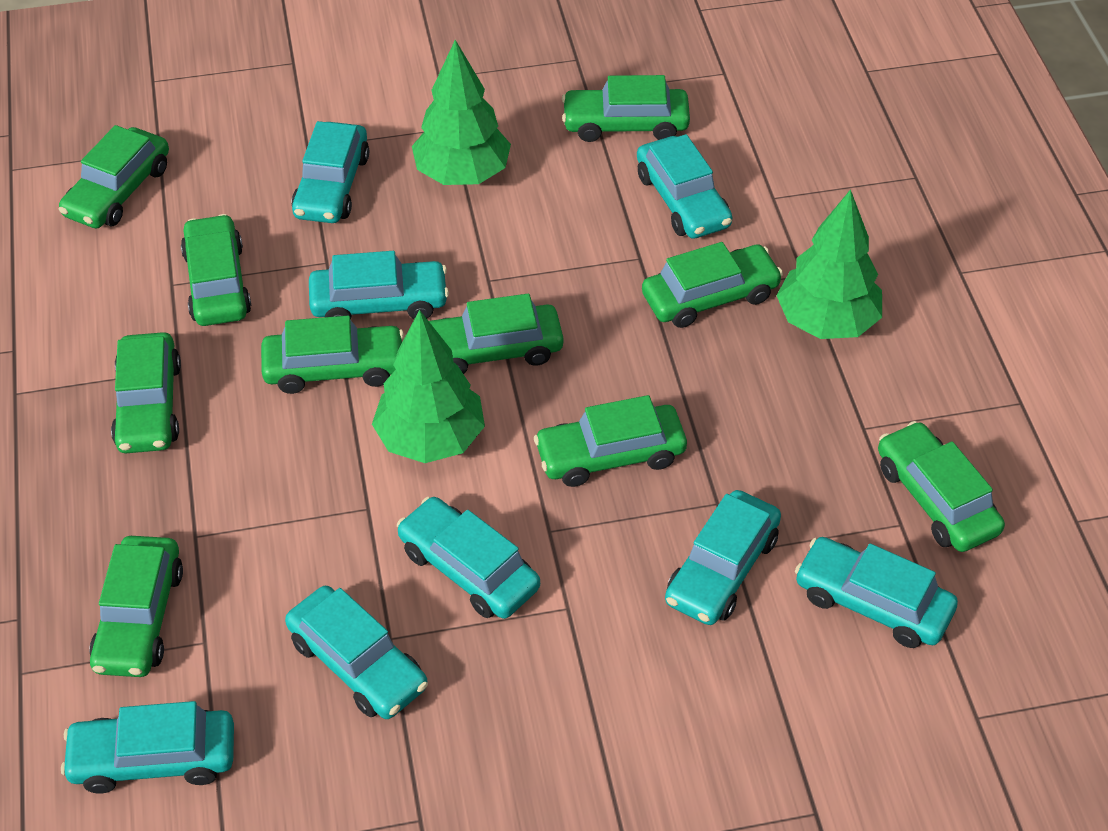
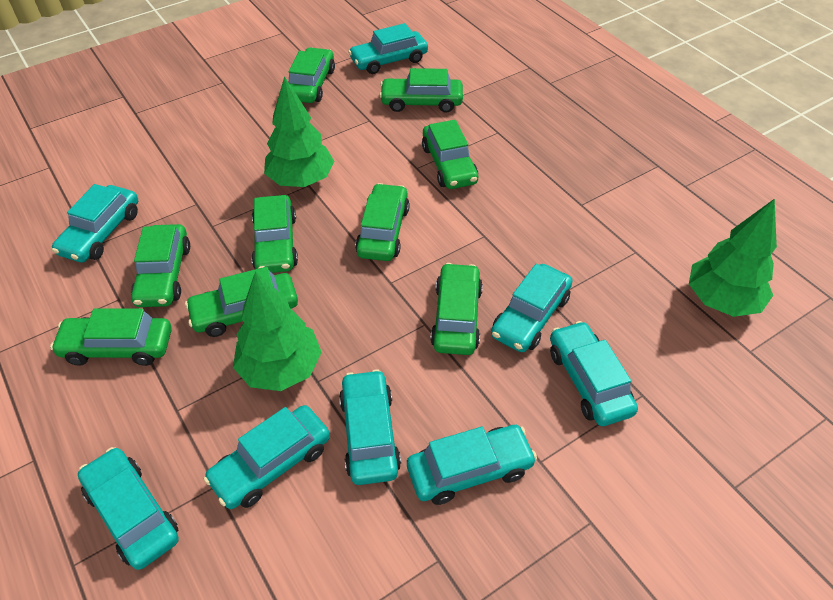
green car: 10 -> 9

